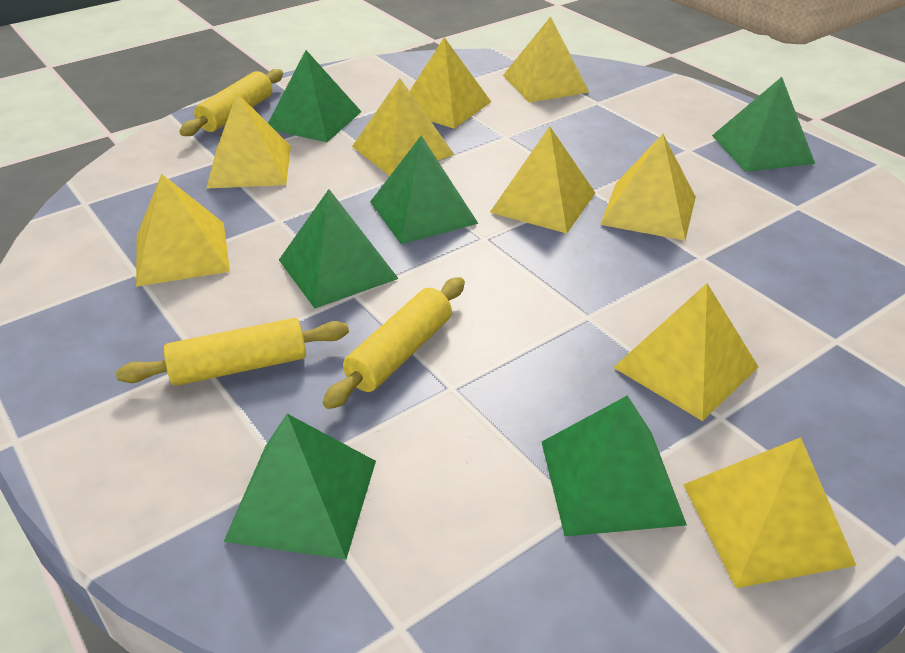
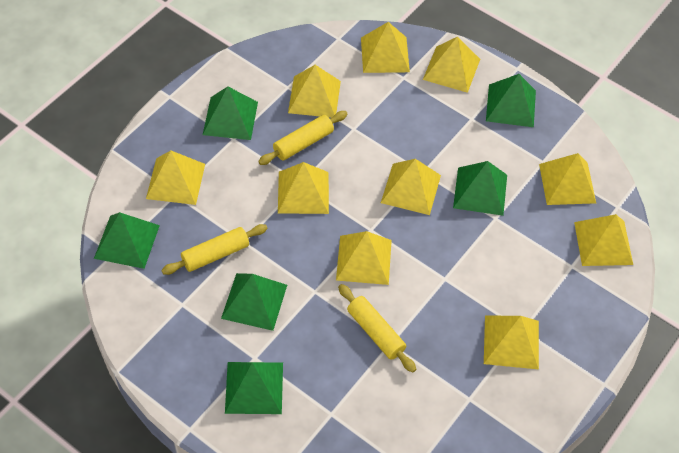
yellow pyramid: 9 -> 10

